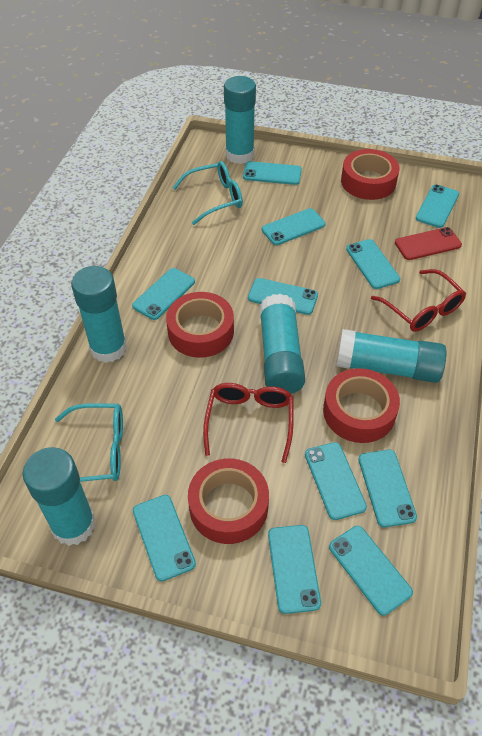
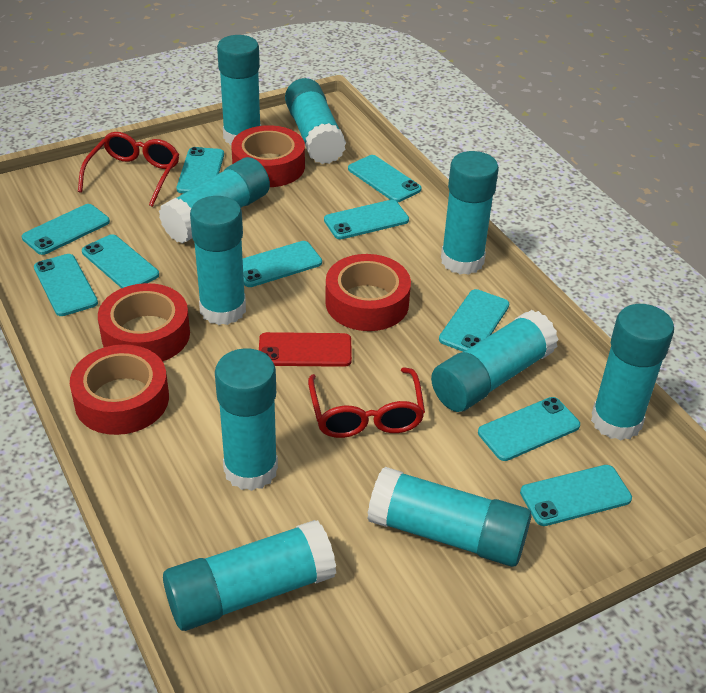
turquoise glasses: 2 -> 0
turquoise glue stick: 5 -> 10
turquoise phone: 11 -> 10

